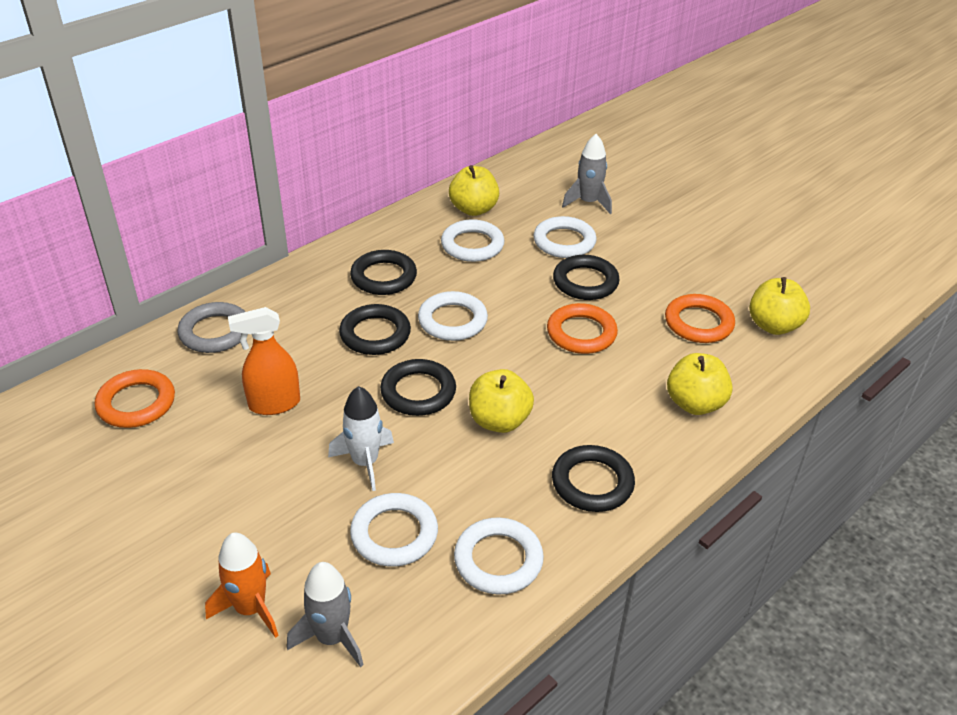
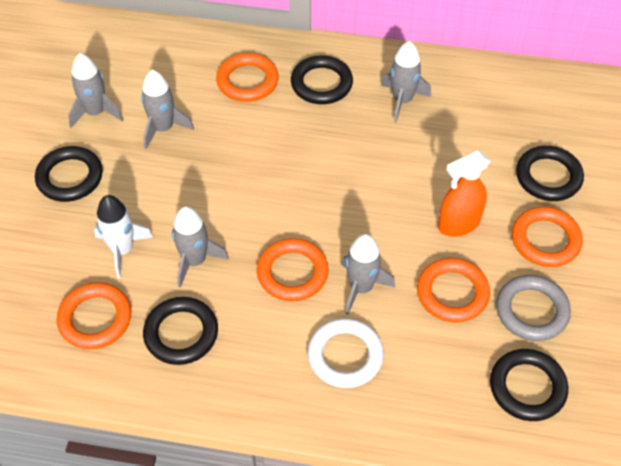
grey rocket: 2 -> 5
orange ring: 3 -> 5
orange rocket: 1 -> 0
white ring: 5 -> 1
yellow apple: 4 -> 0

